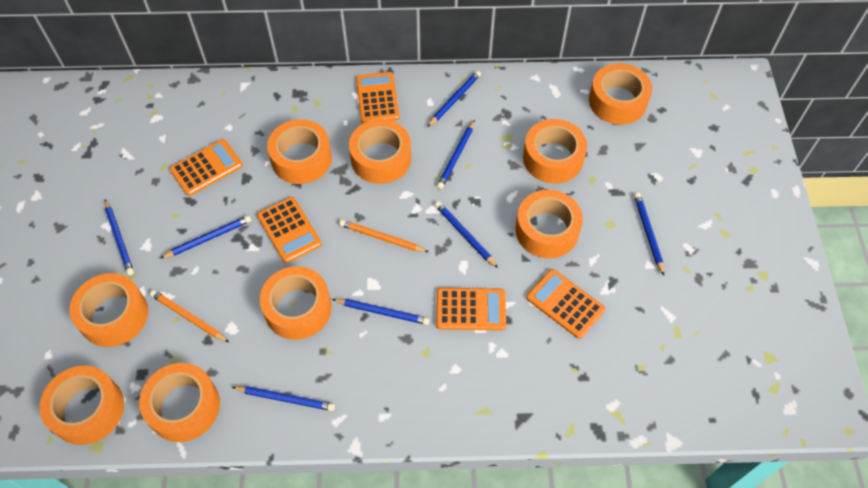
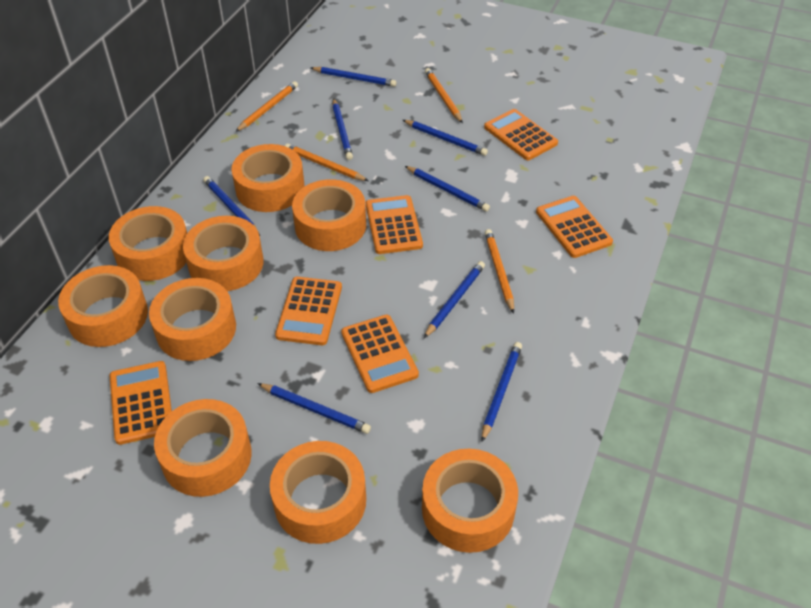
orange calculator: 5 -> 6
orange pencil: 2 -> 4

